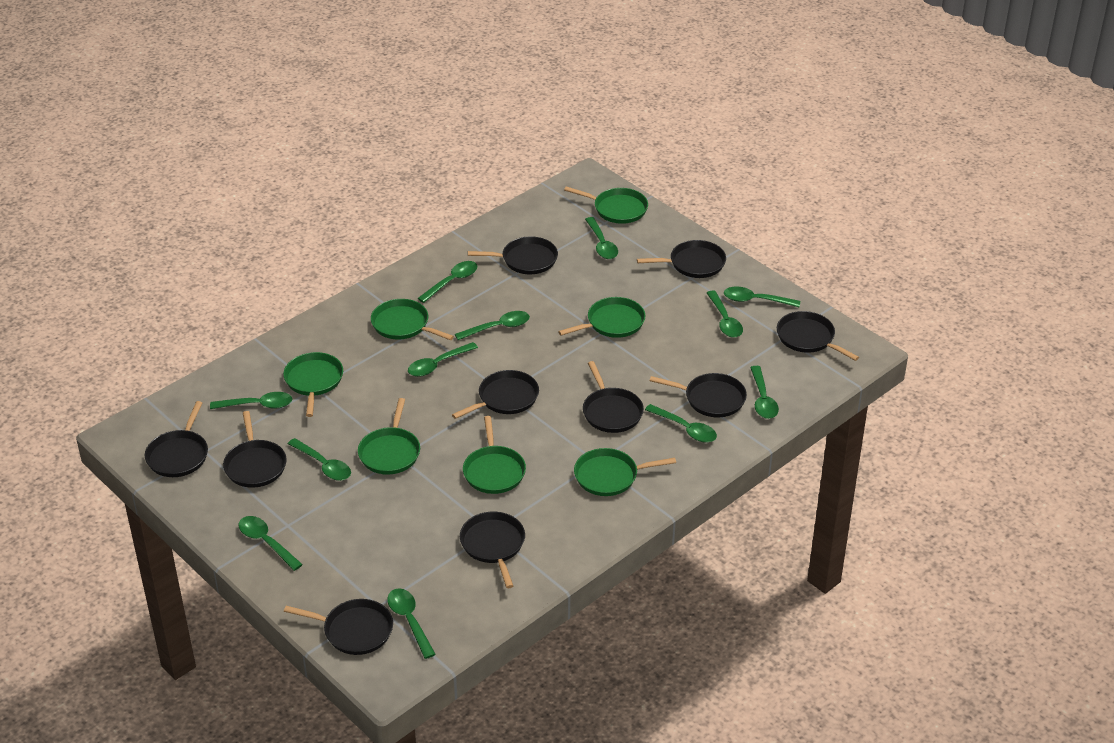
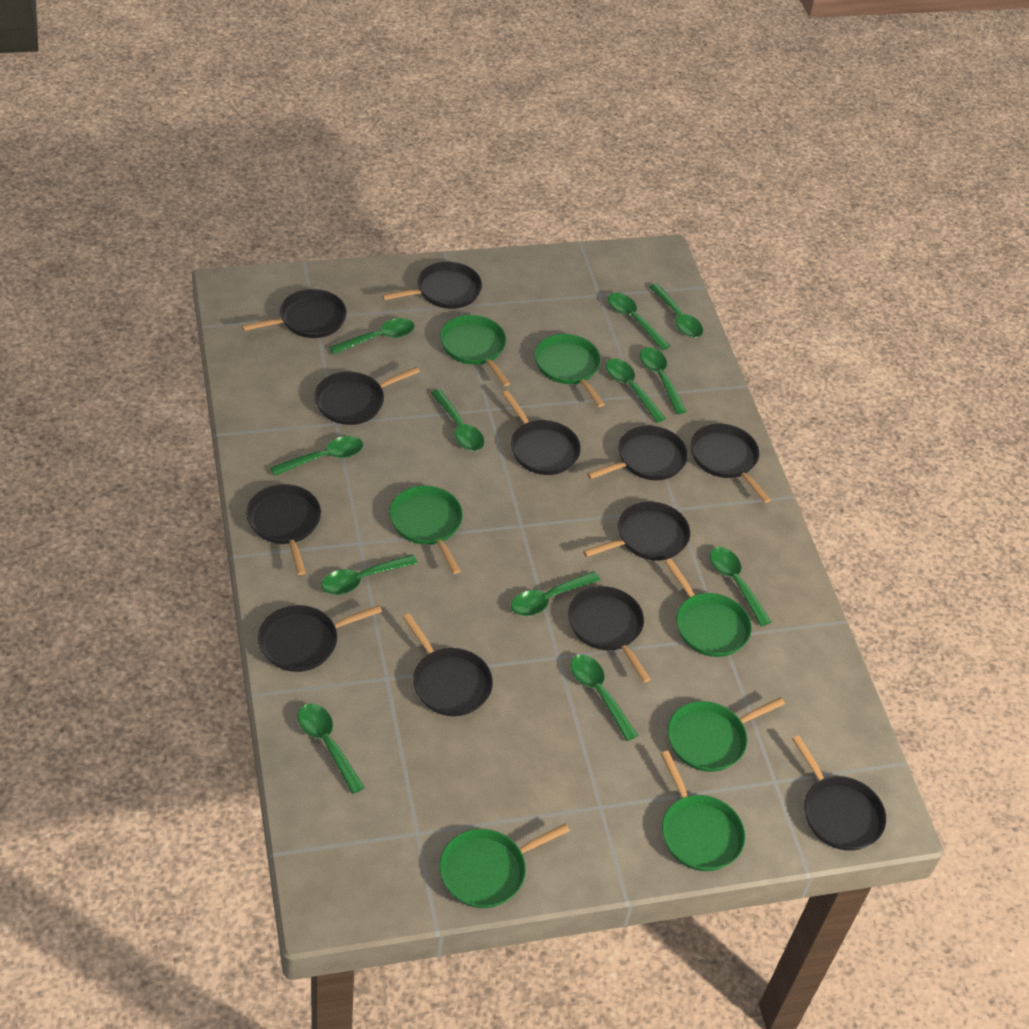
black pan: 10 -> 12

